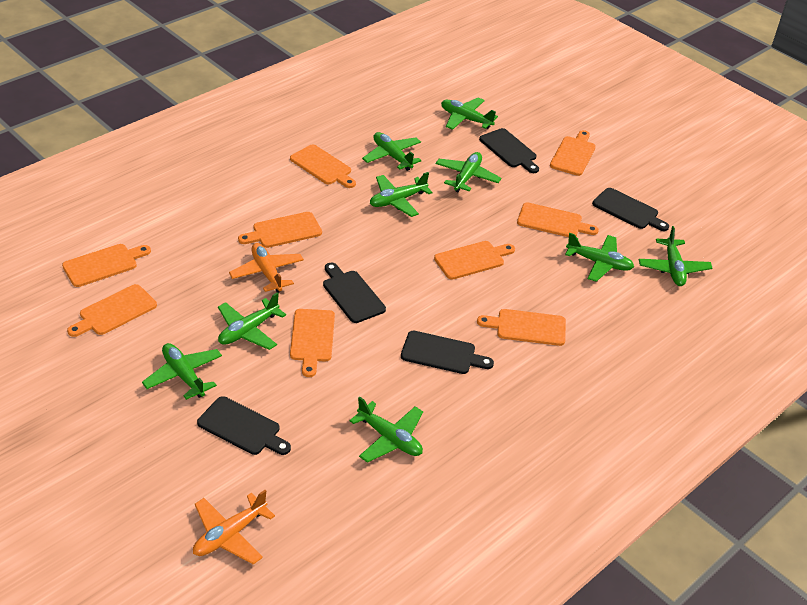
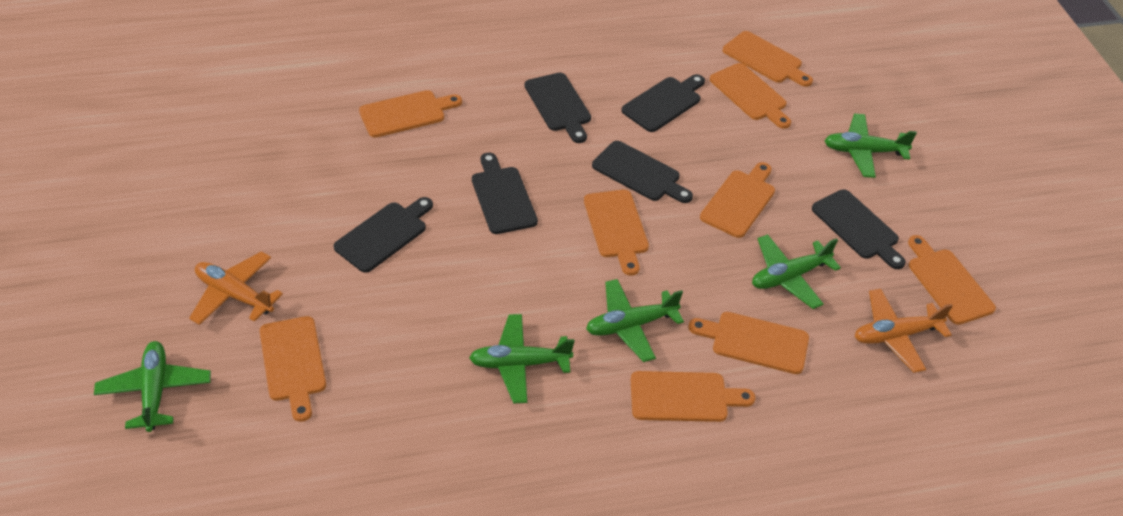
black cutting board: 5 -> 6
green plane: 9 -> 5

